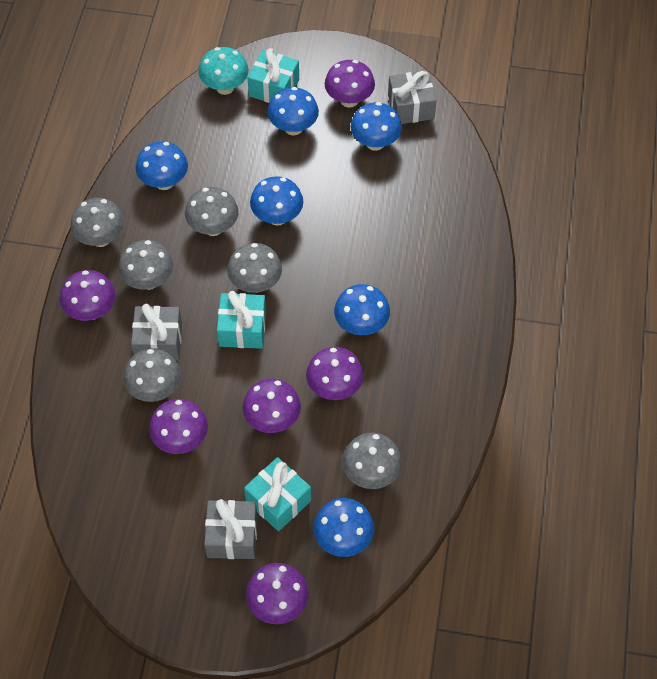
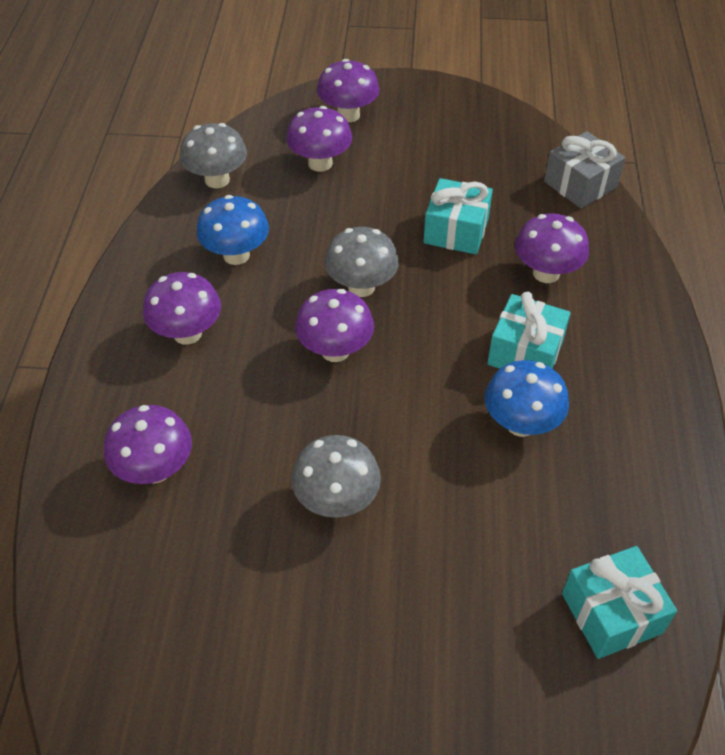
blue mushroom: 6 -> 2
grey gift: 3 -> 1
grey mushroom: 6 -> 3
turquoise mushroom: 1 -> 0

